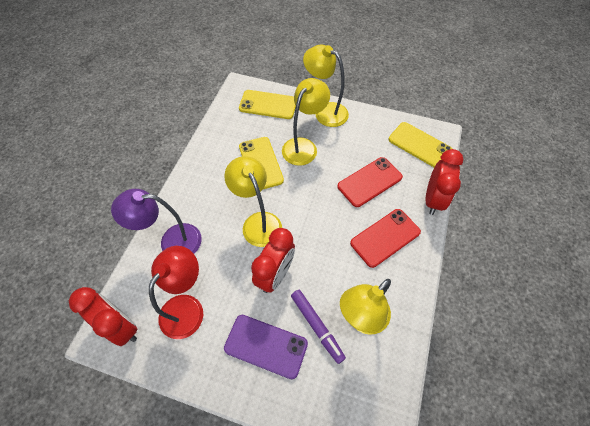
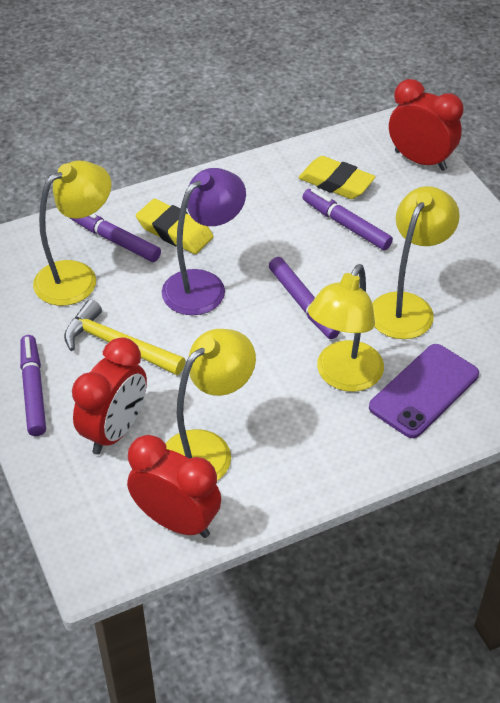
purple marker: 1 -> 4
red lamp: 1 -> 0
red phone: 2 -> 0
yellow eraser: 0 -> 2
yellow hammer: 0 -> 1
yellow phone: 3 -> 0

